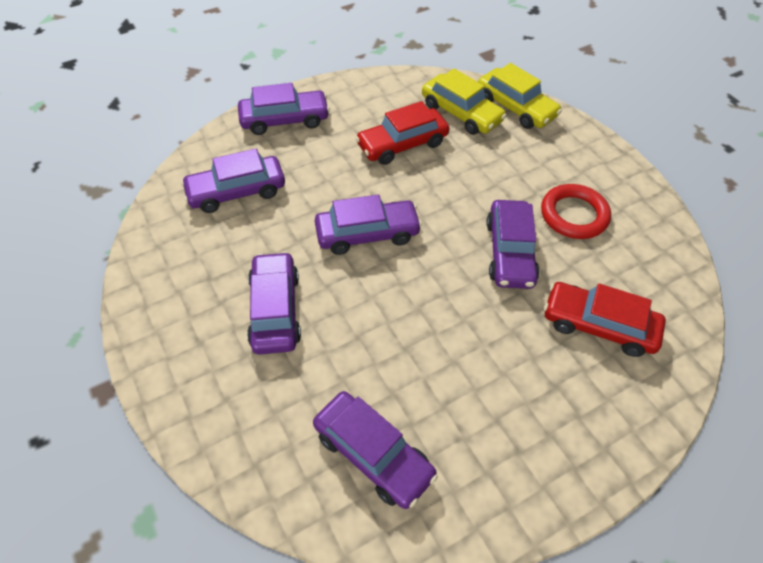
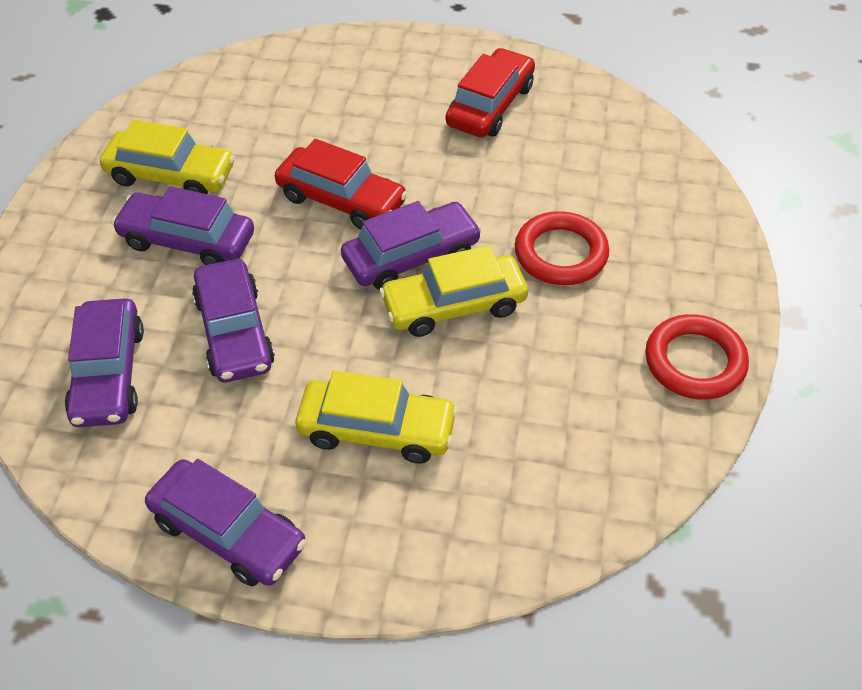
purple car: 6 -> 5
red ring: 1 -> 2
yellow car: 2 -> 3

